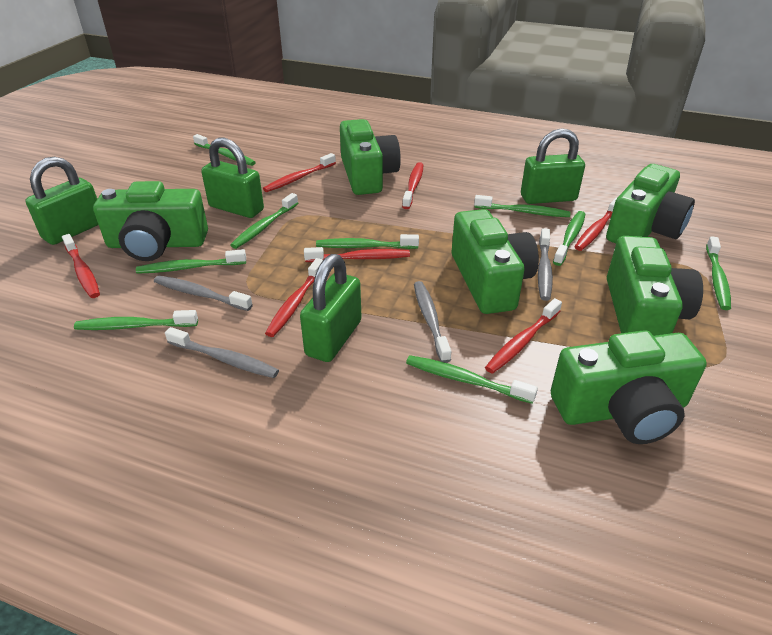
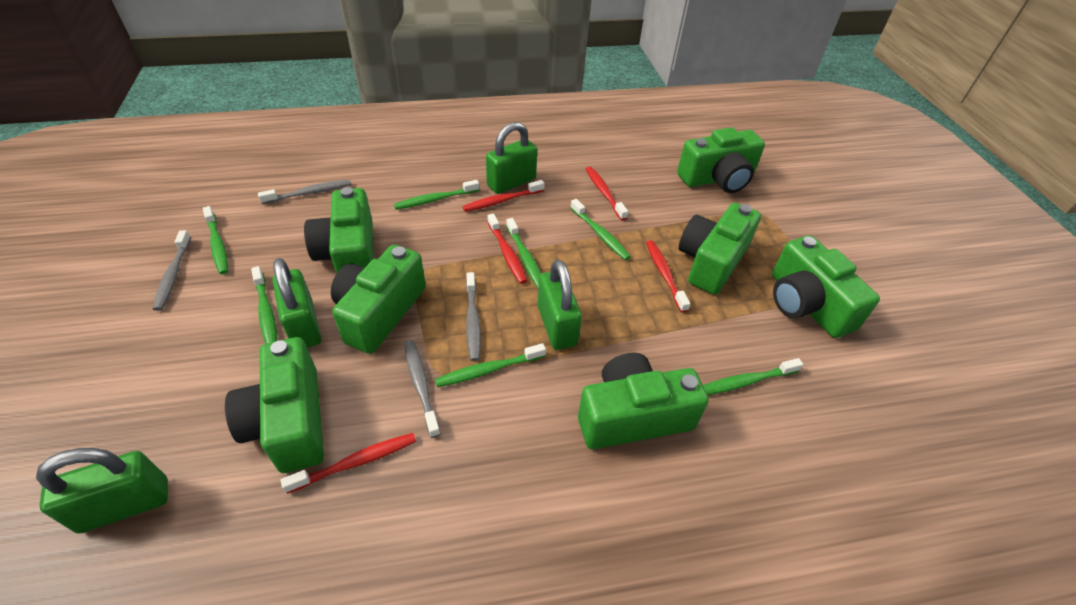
green camera: 6 -> 7
green toothbrush: 9 -> 7
red toothbrush: 7 -> 5

